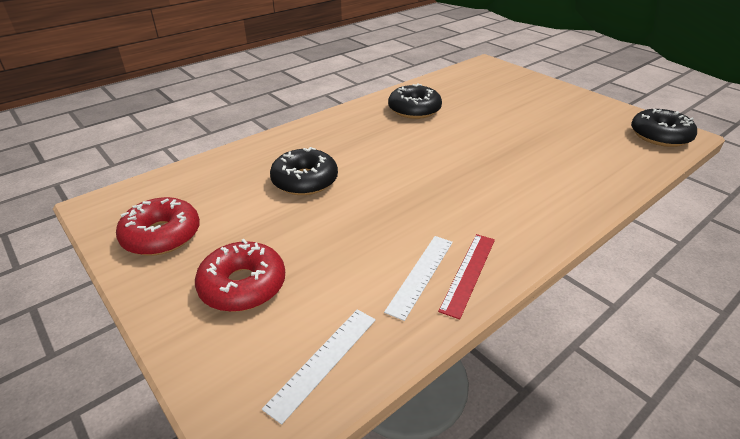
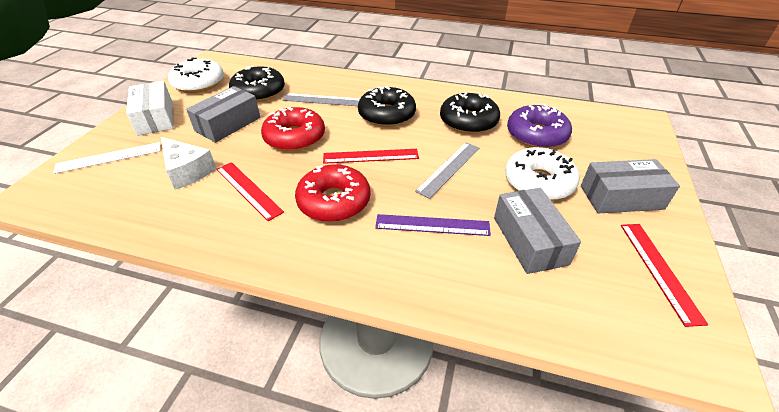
grey box: 0 -> 3
grey ruler: 0 -> 2
purple donut: 0 -> 1
purple ruler: 0 -> 1
red ruler: 1 -> 3
white box: 0 -> 1
white cheese: 0 -> 1
white donut: 0 -> 2
white ruler: 2 -> 1

